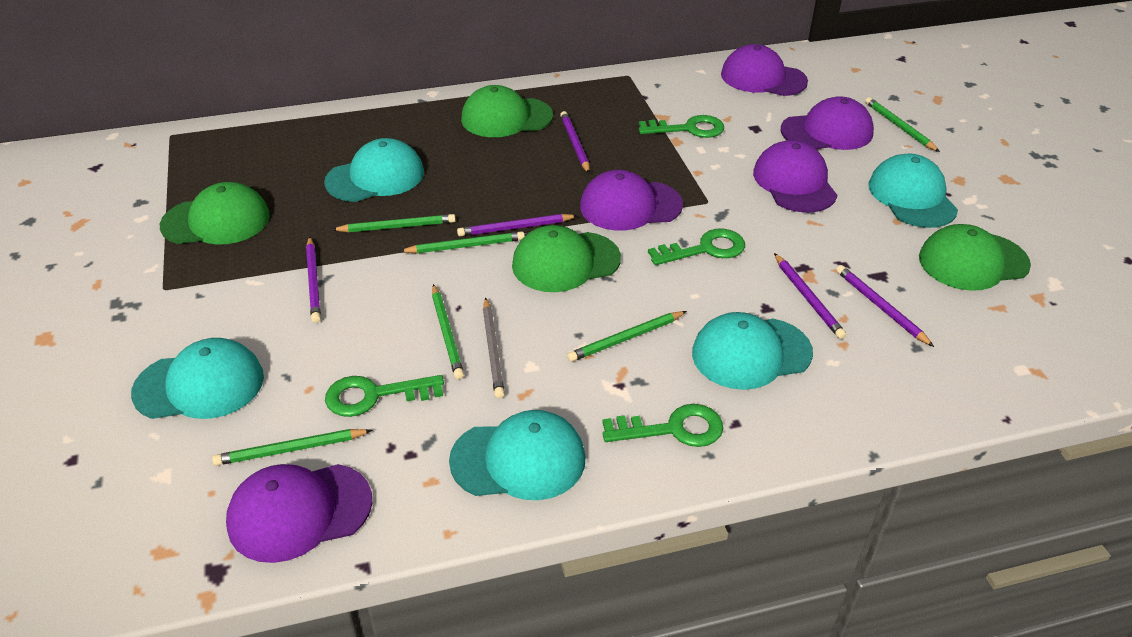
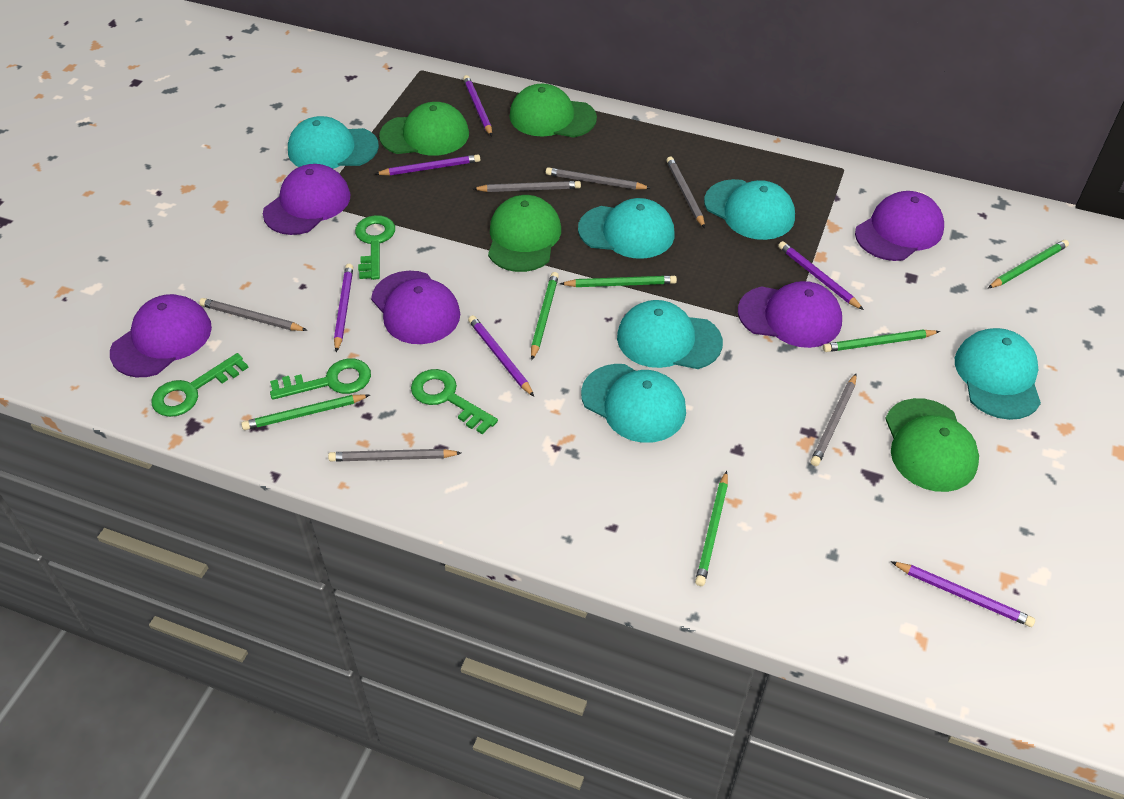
grey pencil: 1 -> 6
purple pencil: 5 -> 6
turquoise cap: 5 -> 6

